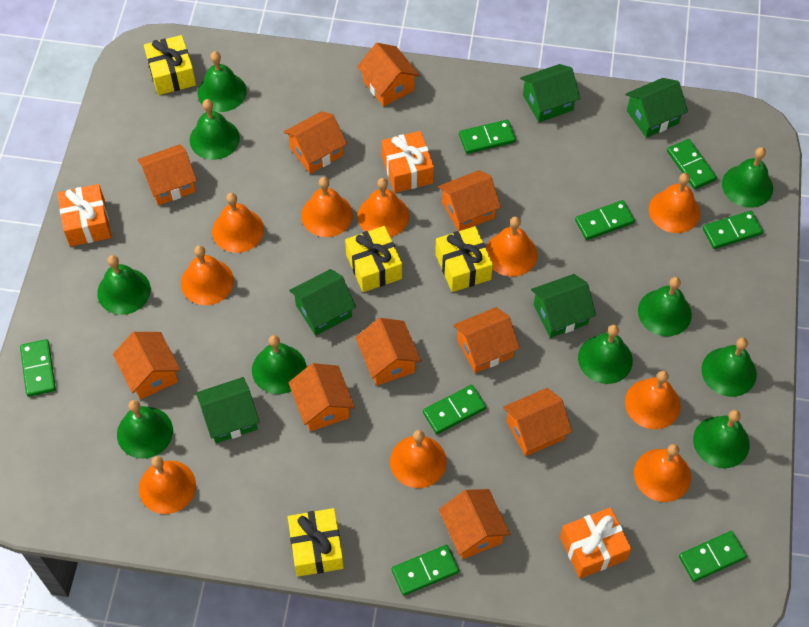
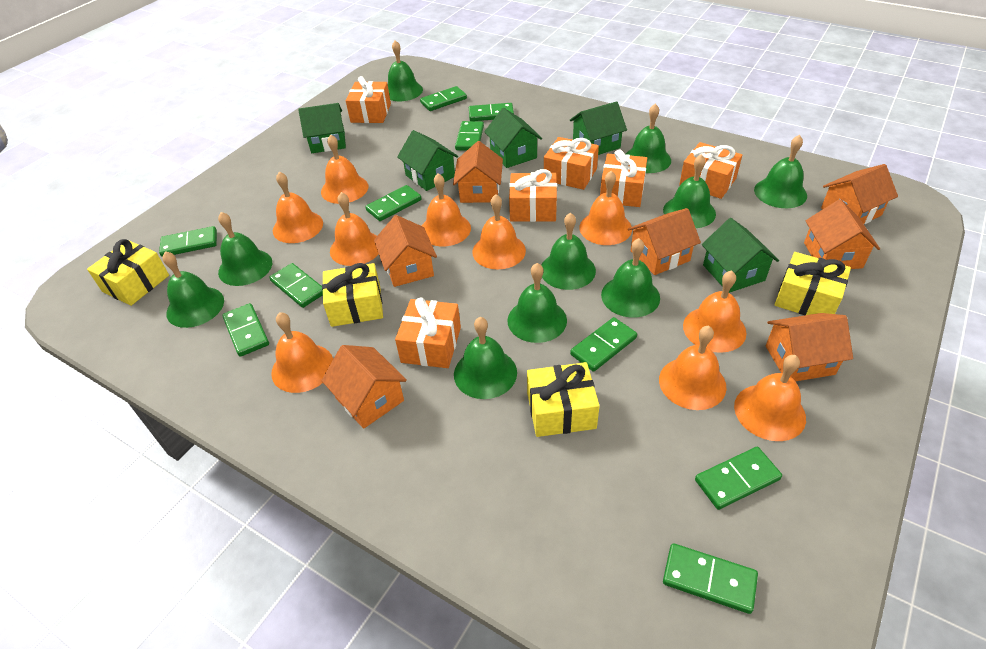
green domino: 8 -> 10
orange gift: 3 -> 6
orange house: 10 -> 7

